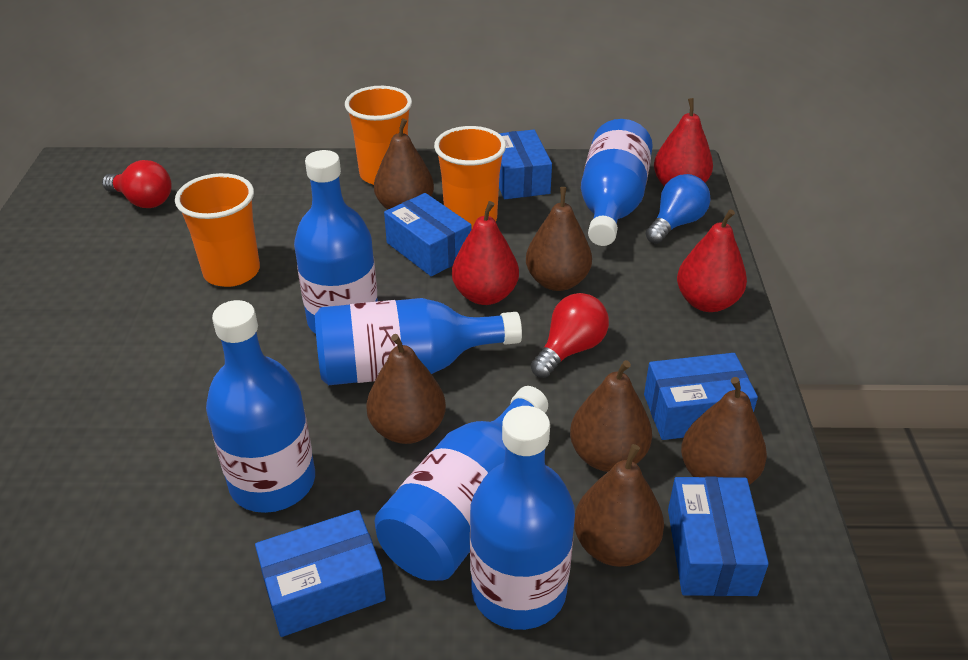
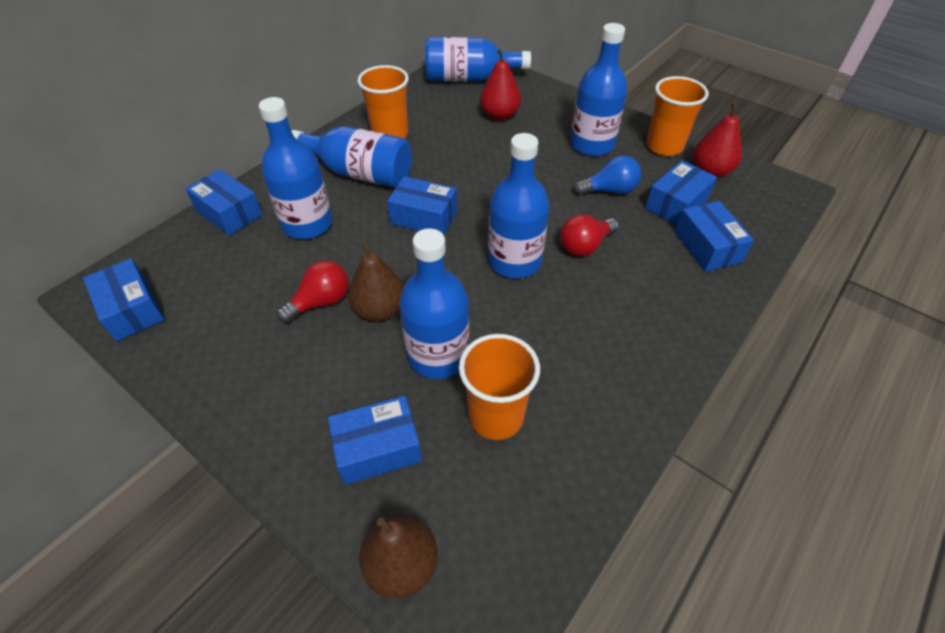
blue box: 5 -> 6
brown pear: 6 -> 2
red pear: 3 -> 2

